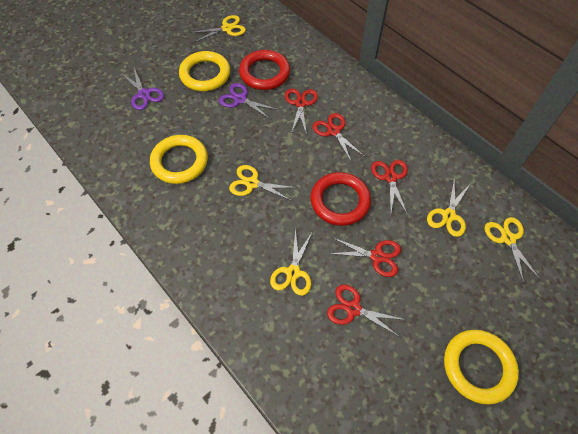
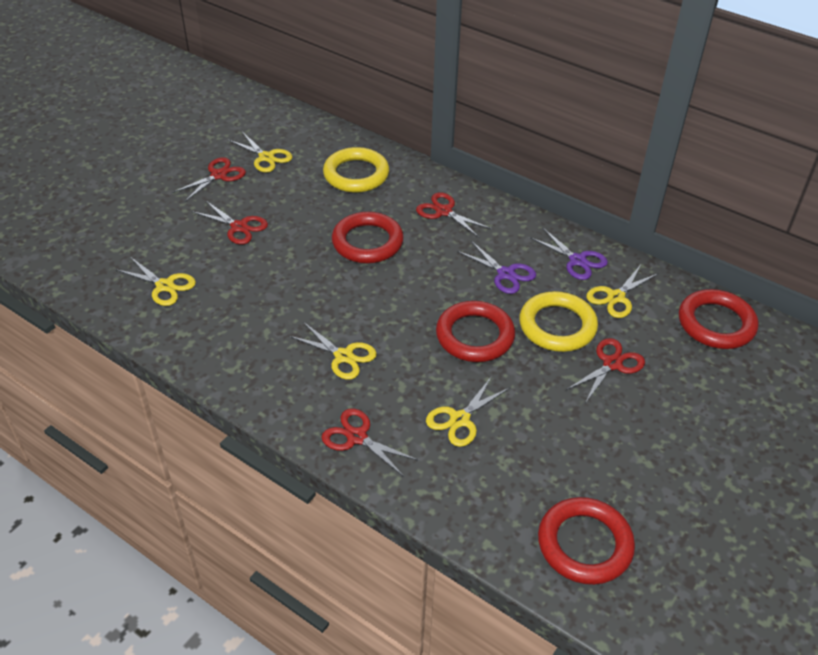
red ring: 2 -> 4
yellow ring: 3 -> 2

